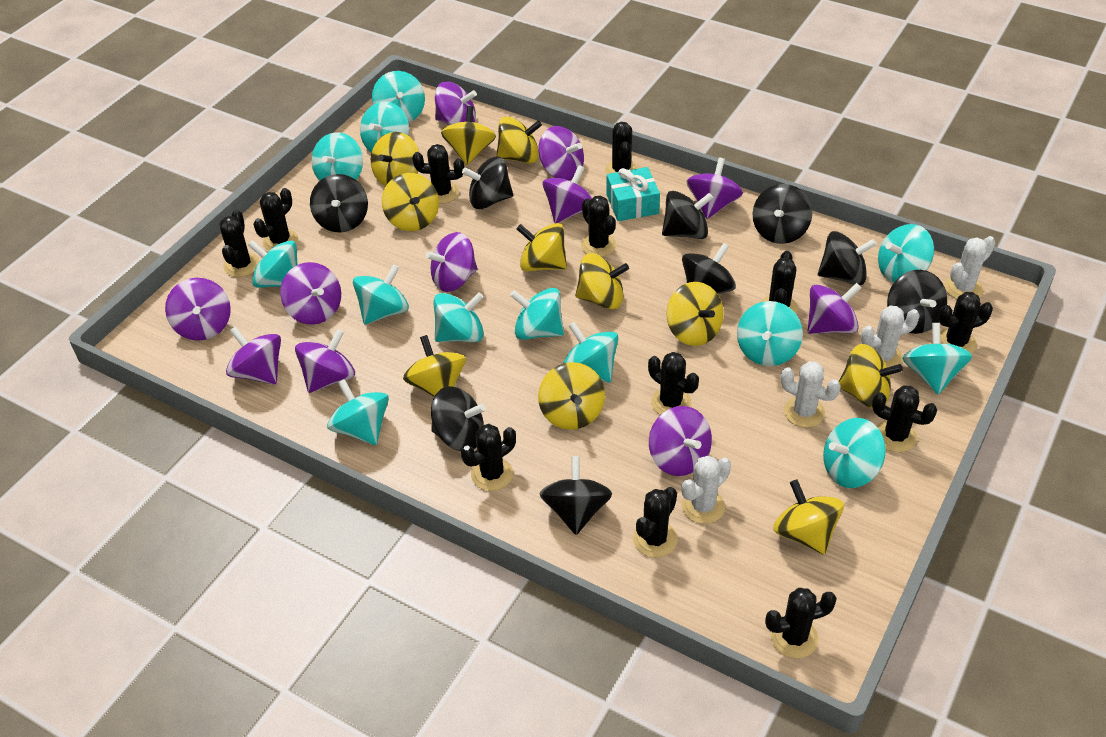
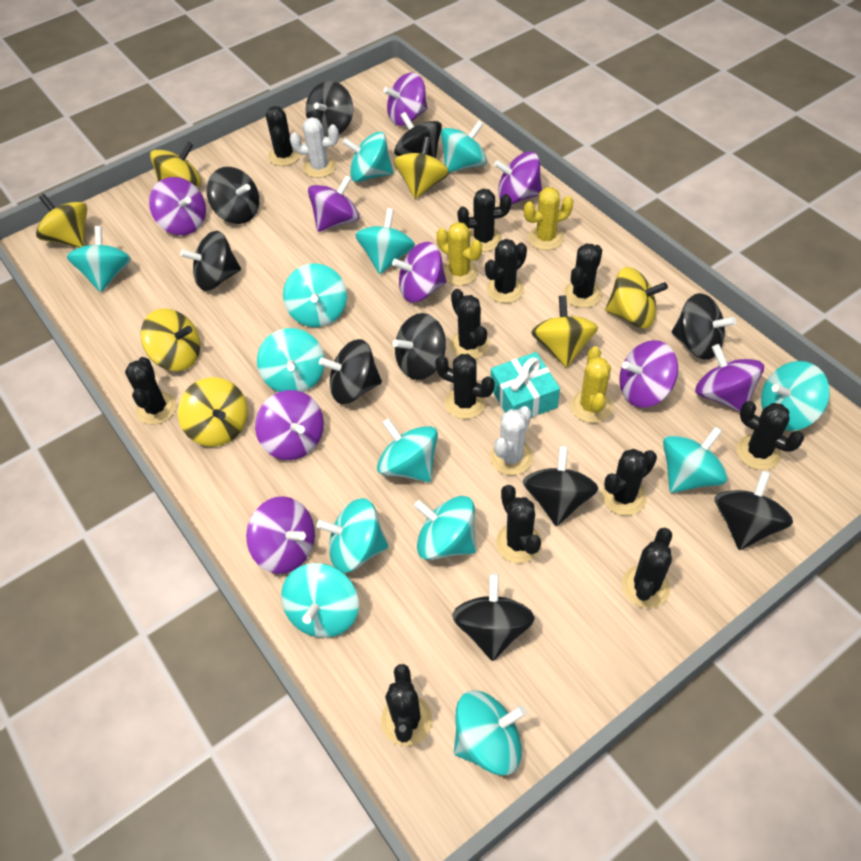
black spinning top: 9 -> 10
purple spinning top: 11 -> 9
white cactus: 4 -> 2
yellow cactus: 0 -> 3
yellow spinning top: 11 -> 7

